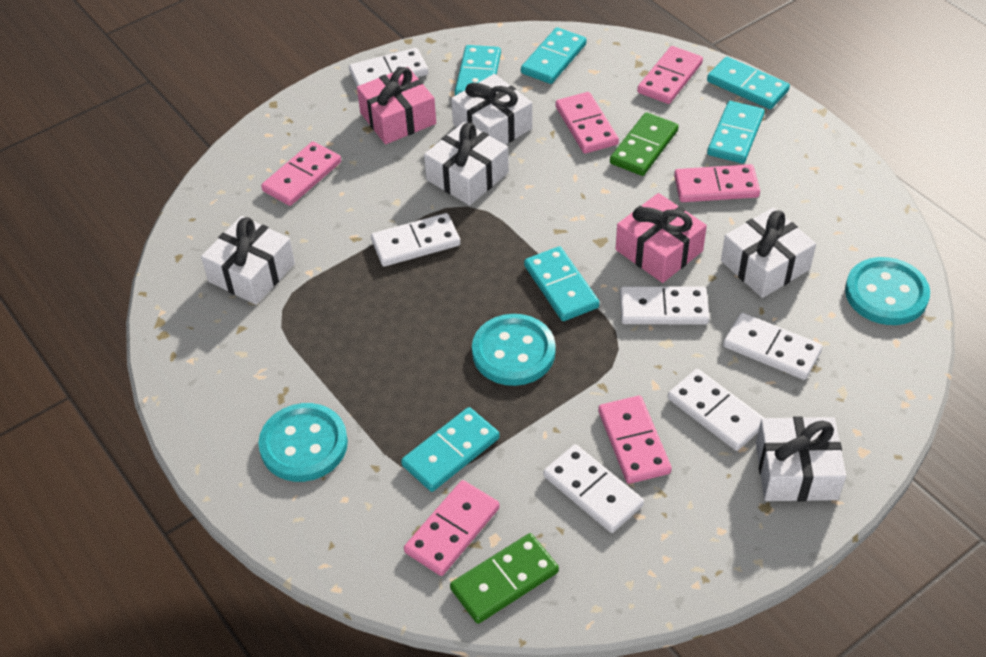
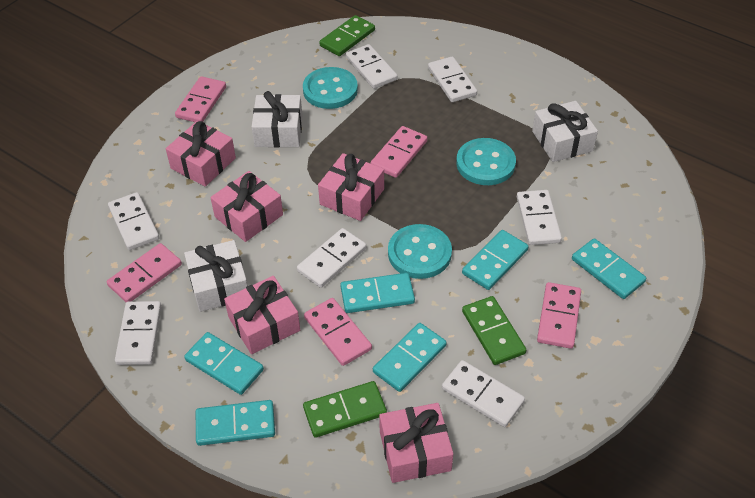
green domino: 2 -> 3
pink domino: 6 -> 5
pink gift: 2 -> 5
white domino: 6 -> 7
white gift: 5 -> 3

